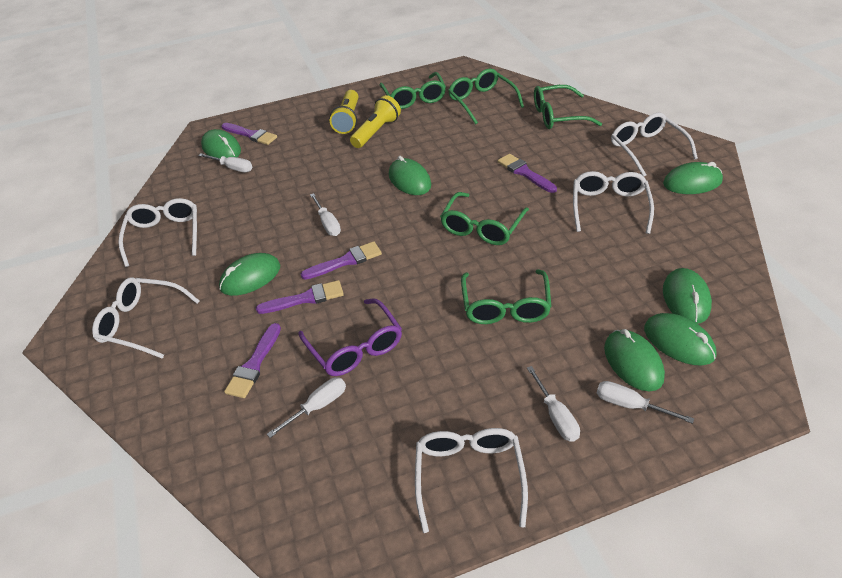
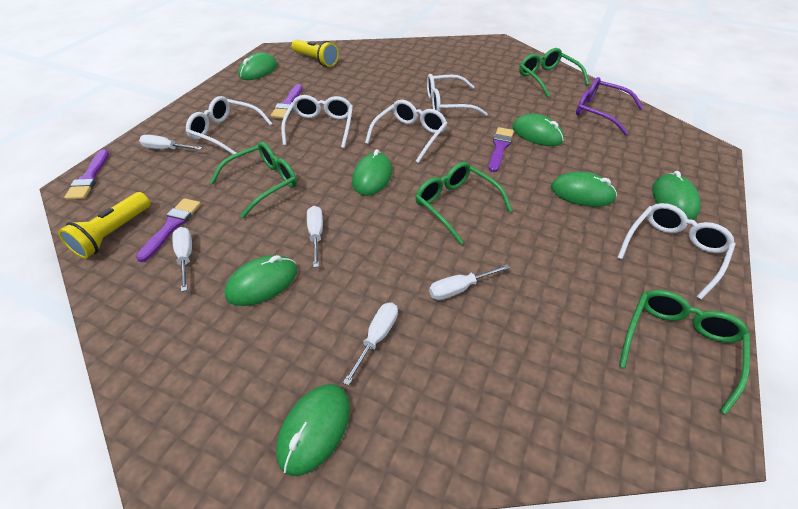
green glasses: 5 -> 4
purple brush: 5 -> 4

